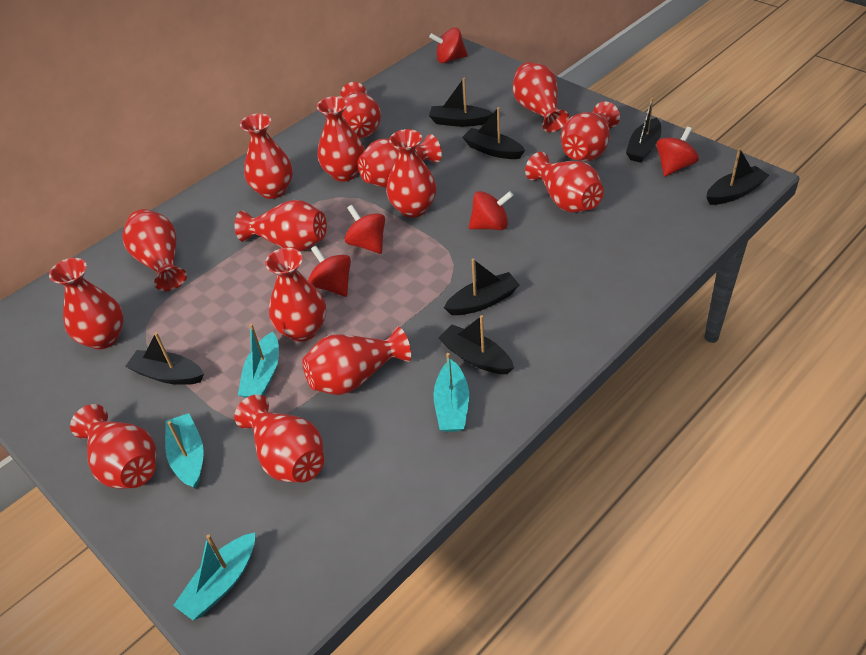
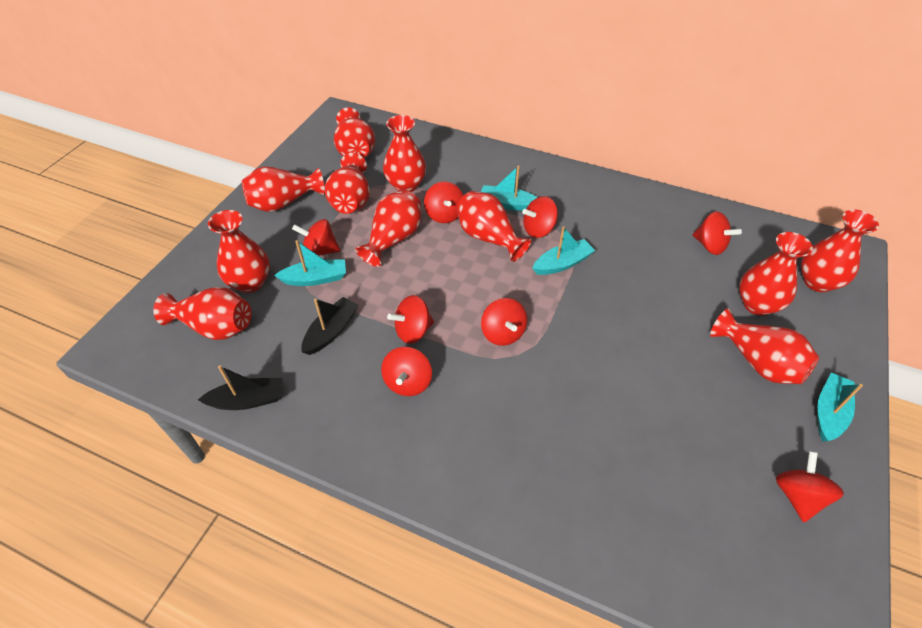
black boat: 7 -> 2
red spinning top: 5 -> 8
red vase: 15 -> 11

